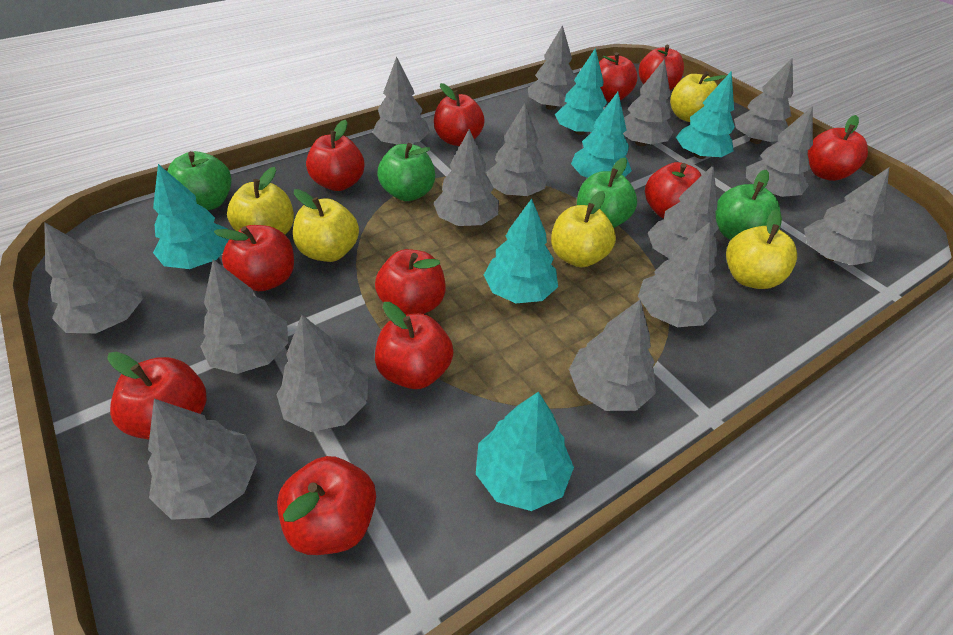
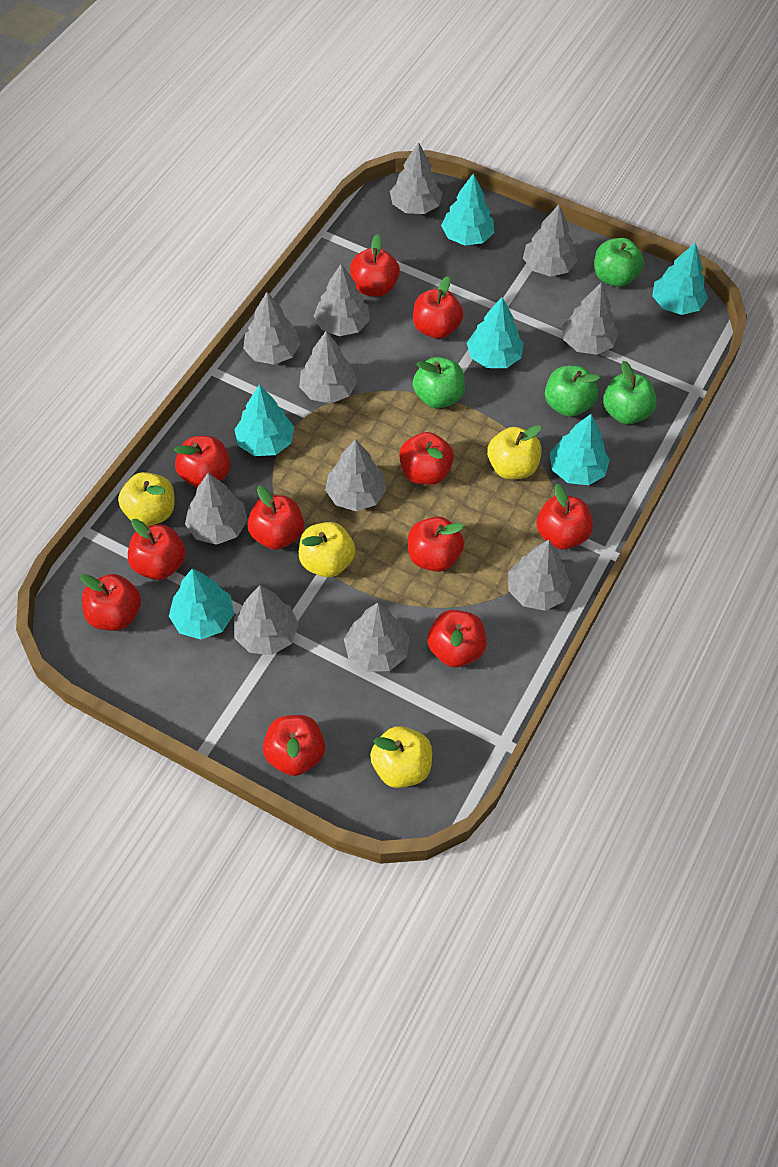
grey tree: 15 -> 11
yellow apple: 5 -> 4

